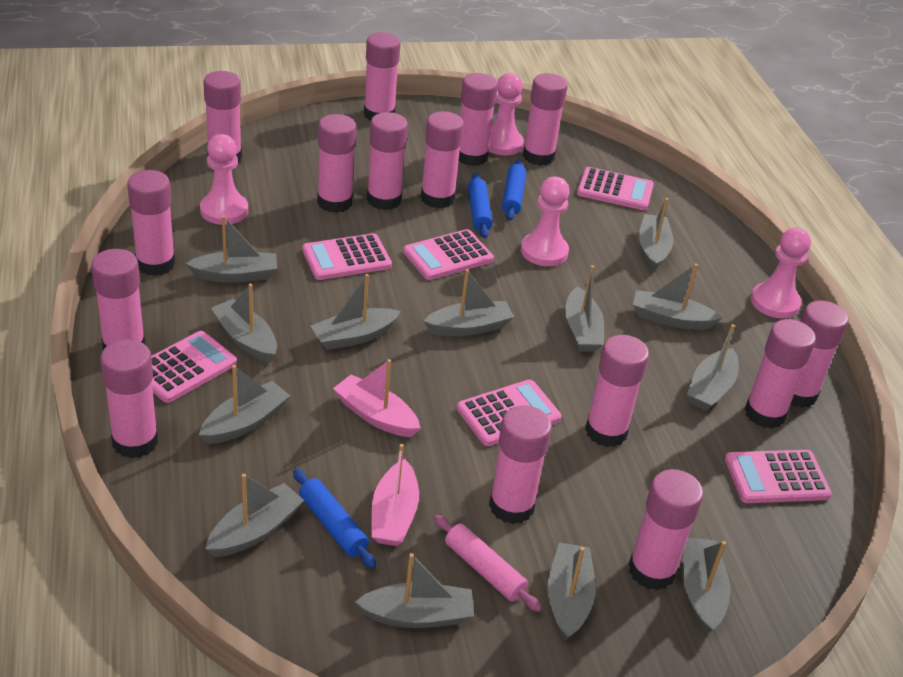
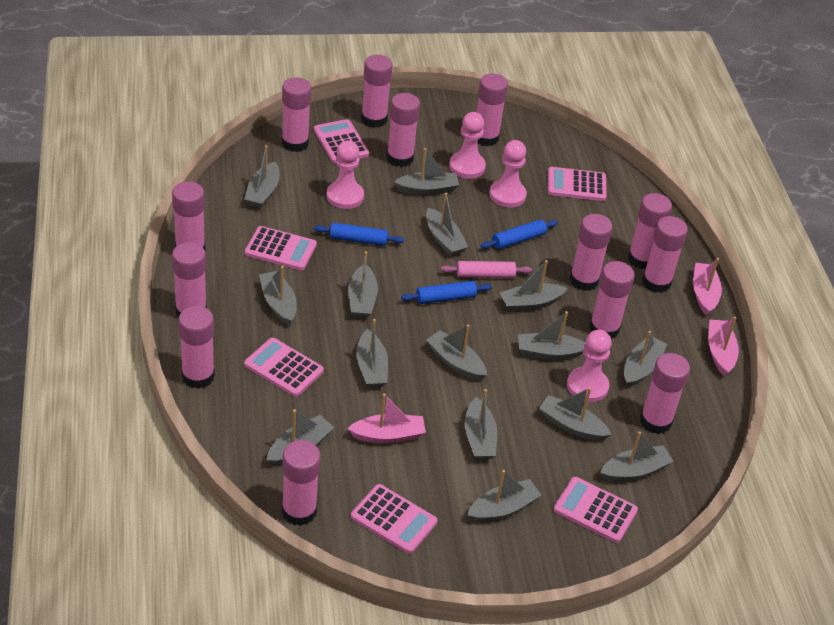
grey boat: 13 -> 15
pink boat: 2 -> 3
pink glue stick: 15 -> 13

